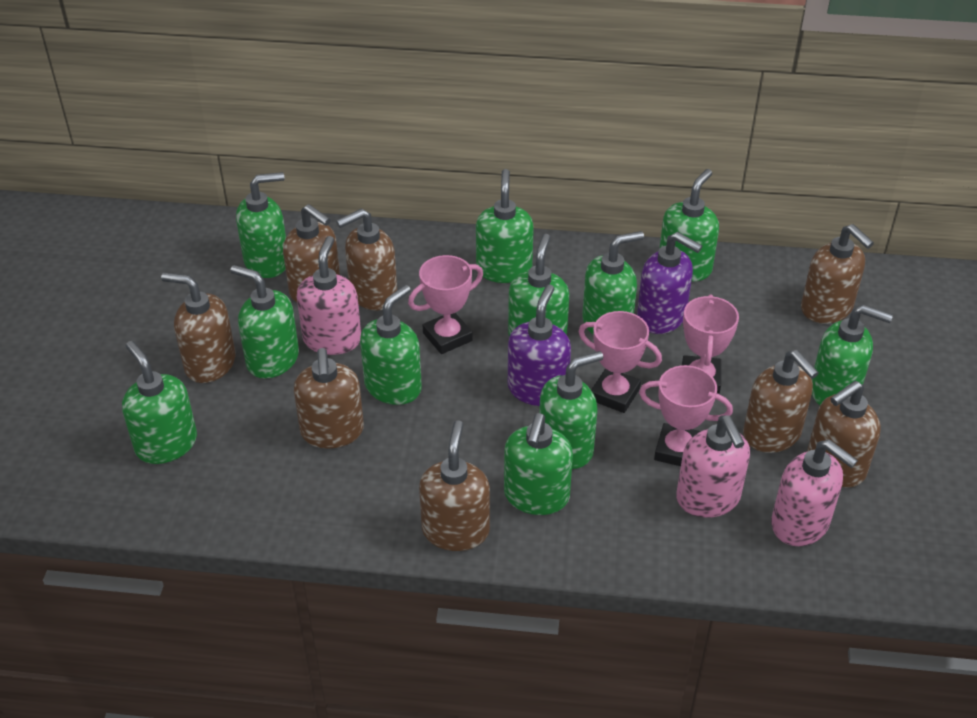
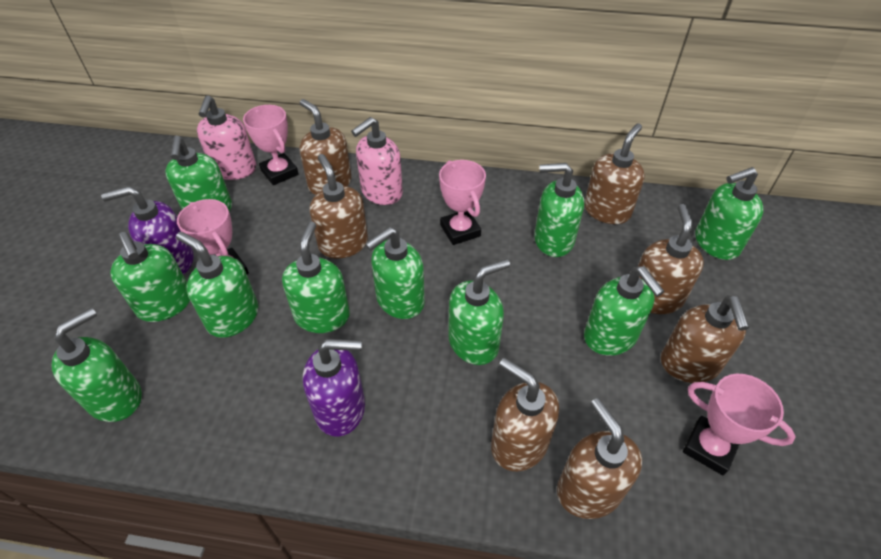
brown soap dispenser: 8 -> 7
green soap dispenser: 11 -> 10
pink soap dispenser: 3 -> 2

